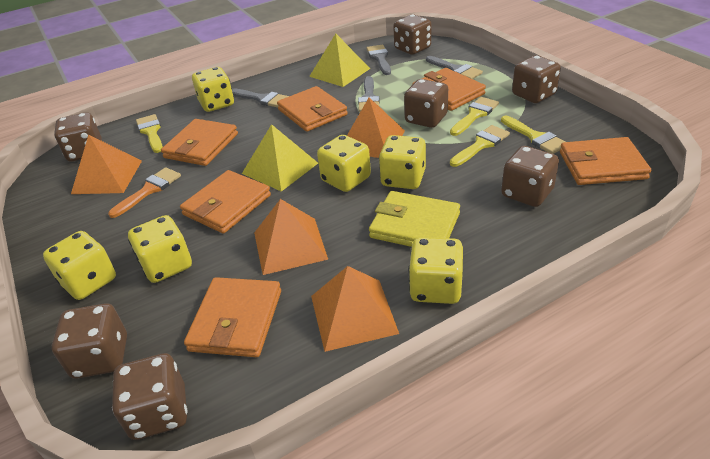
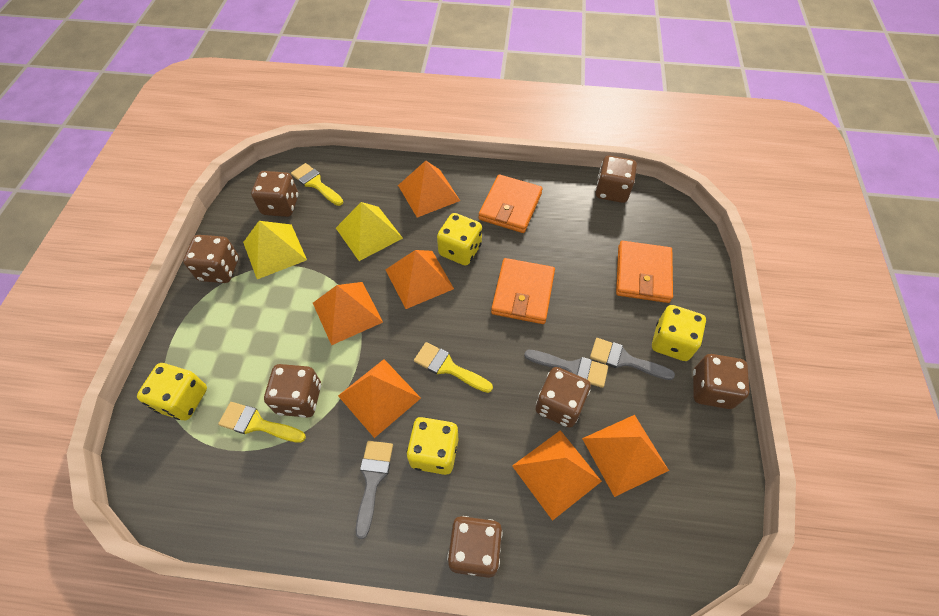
grey brush: 4 -> 3
orange brush: 1 -> 0
orange pyramid: 4 -> 6
orange wallet: 6 -> 3
yellow brush: 4 -> 3
yellow dice: 6 -> 4
yellow wallet: 1 -> 0

